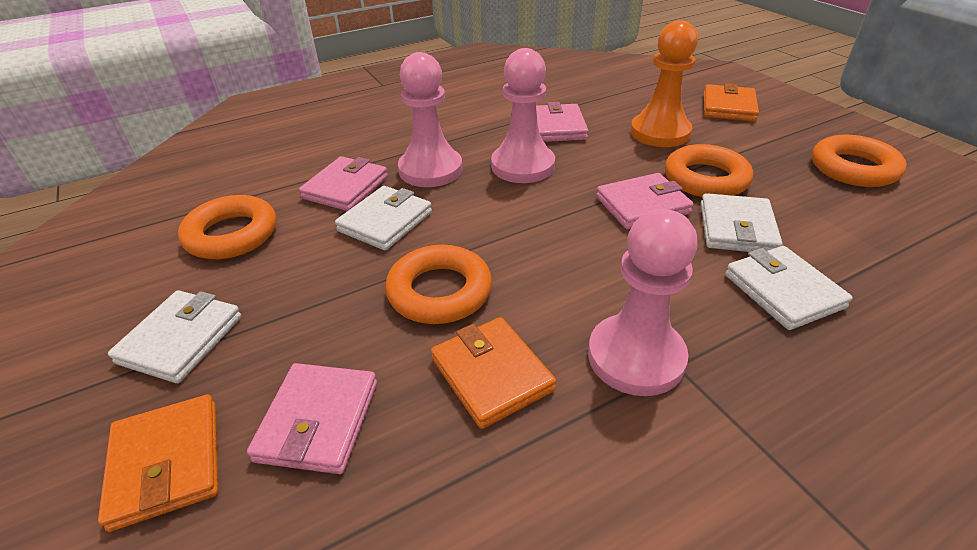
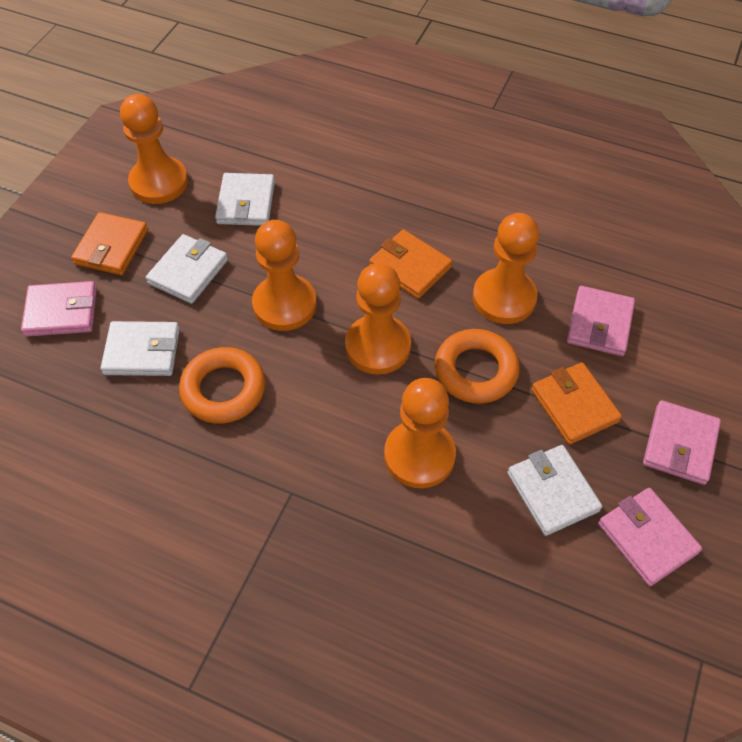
orange pawn: 1 -> 5
orange ring: 4 -> 2
pink pawn: 3 -> 0

